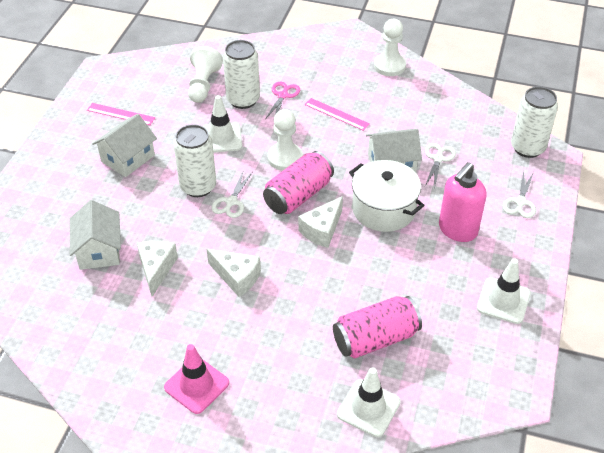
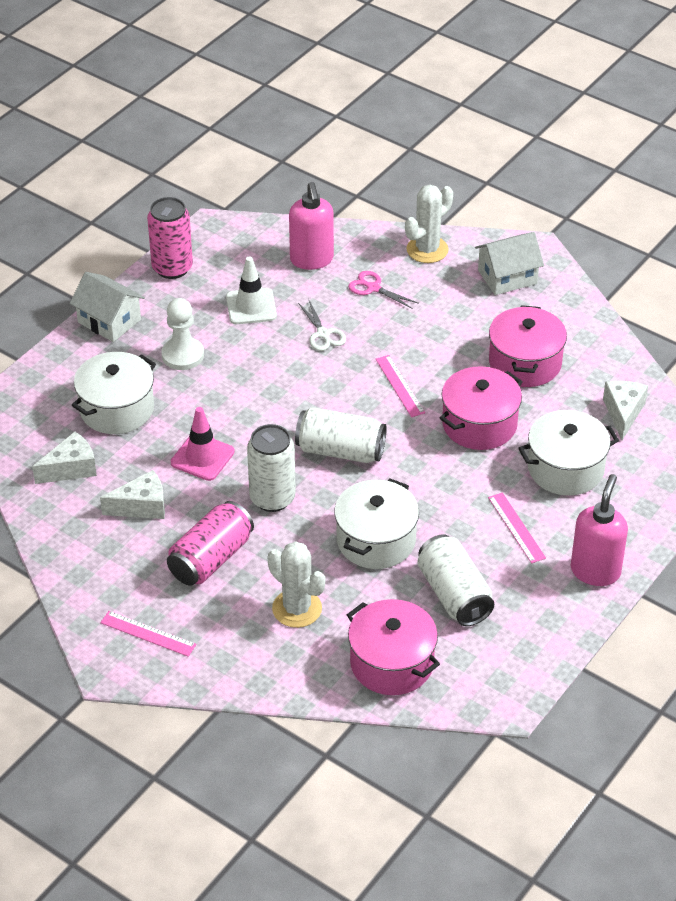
pink pot: 0 -> 3
pink ruler: 2 -> 3
pink soap dispenser: 1 -> 2
white cactus: 0 -> 2
white house: 3 -> 2
white pawn: 3 -> 1
white pot: 1 -> 3
white scissors: 3 -> 1
white traffic cone: 3 -> 1

